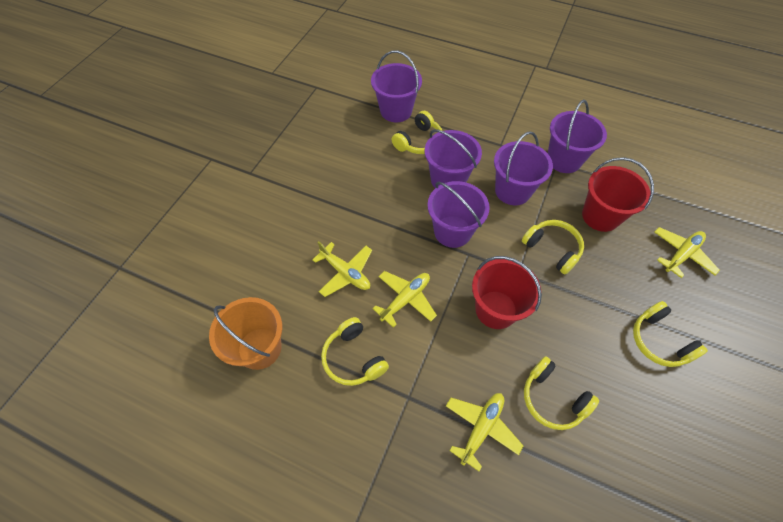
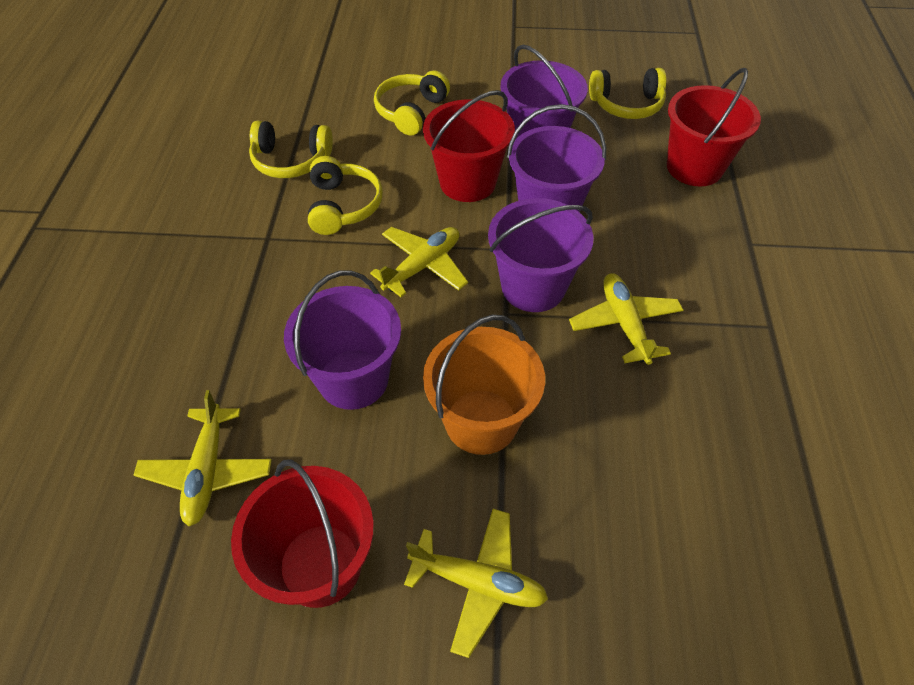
purple bucket: 5 -> 4
red bucket: 2 -> 3
yellow headphones: 5 -> 4

